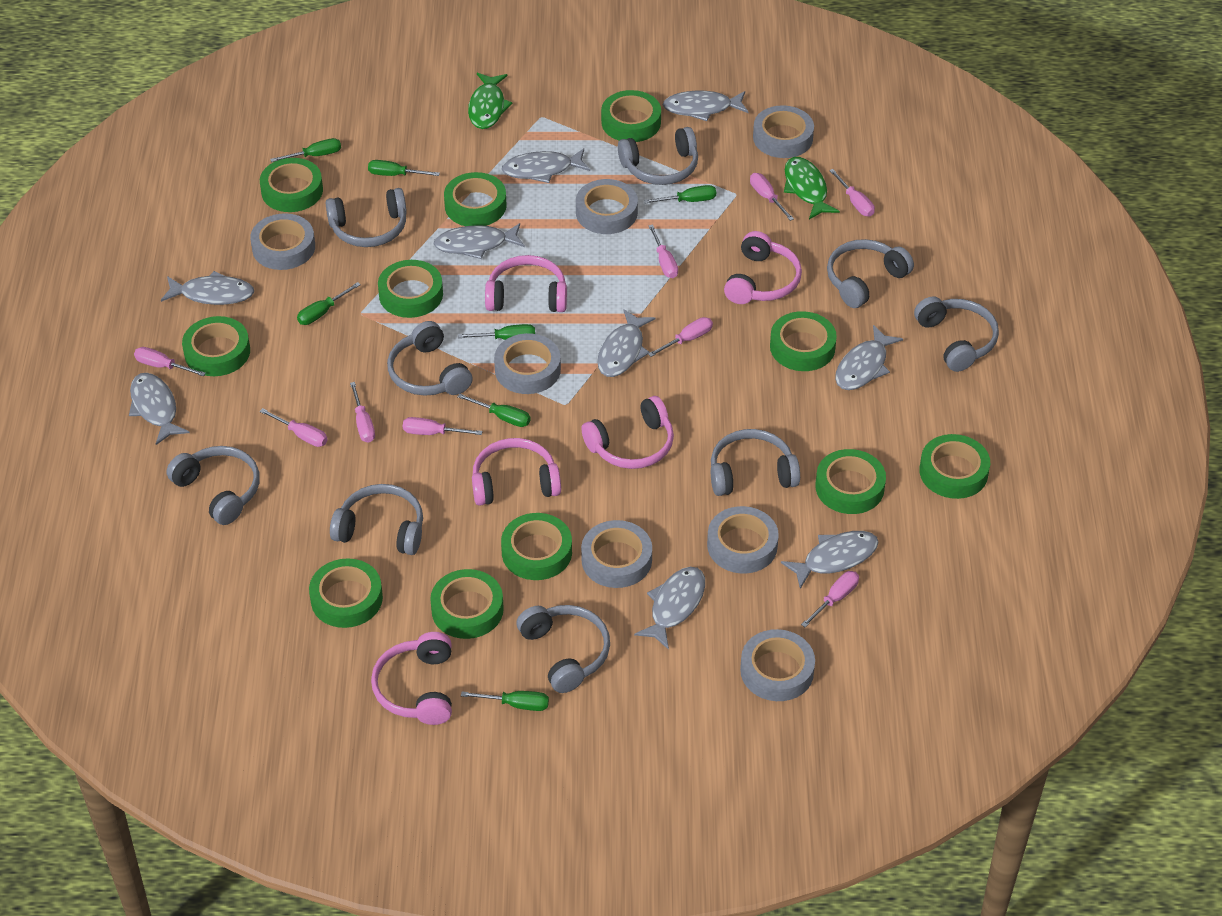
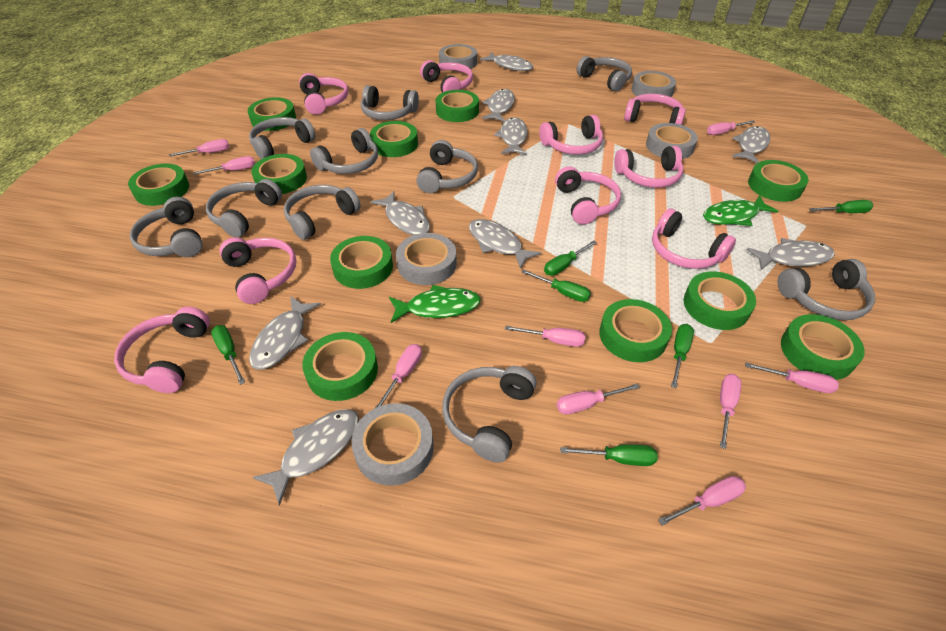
green screwdriver: 7 -> 6
grey headphones: 9 -> 10
grey tape: 7 -> 5
pink headphones: 5 -> 9

